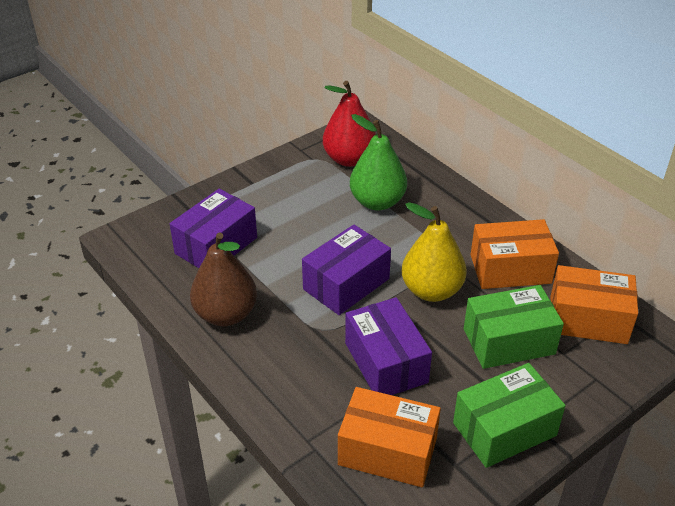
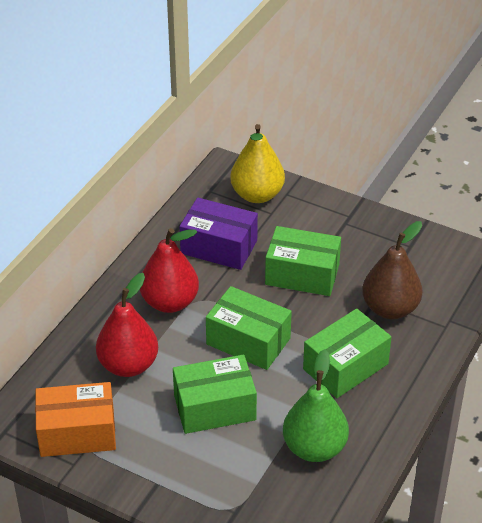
green box: 2 -> 4
orange box: 3 -> 1
purple box: 3 -> 1
red pear: 1 -> 2

